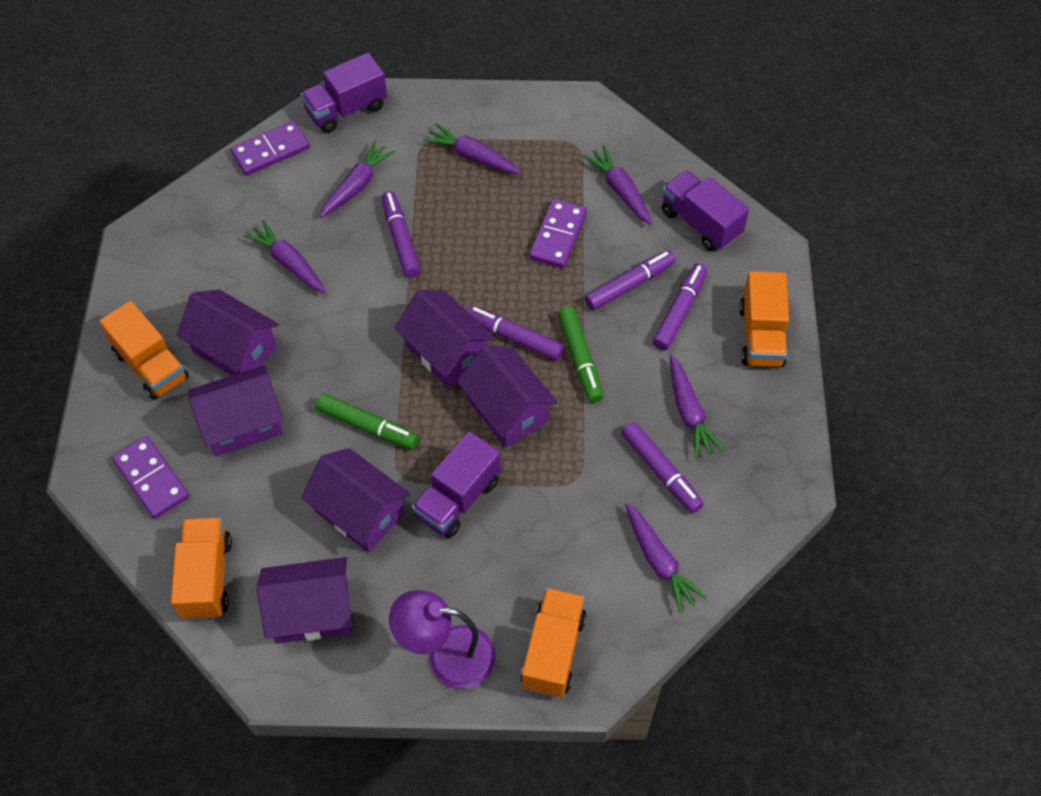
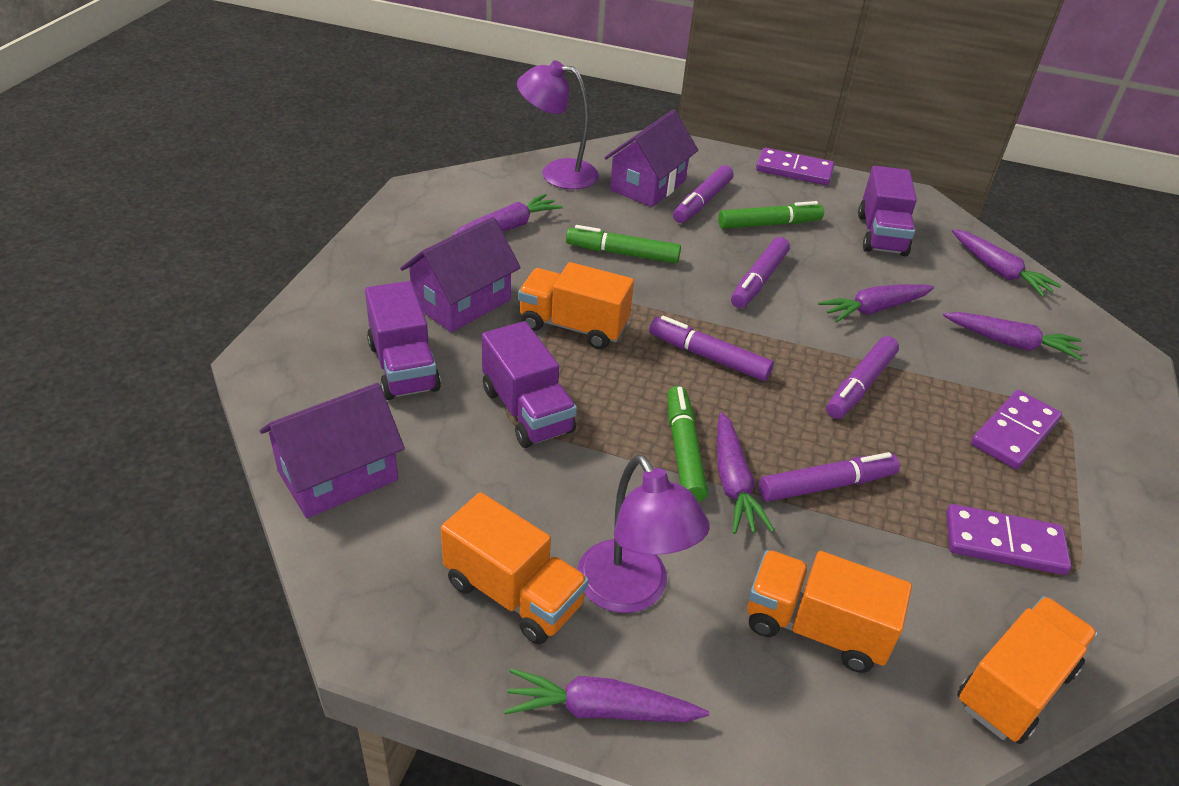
green marker: 2 -> 3
purple house: 6 -> 3
purple lamp: 1 -> 2

